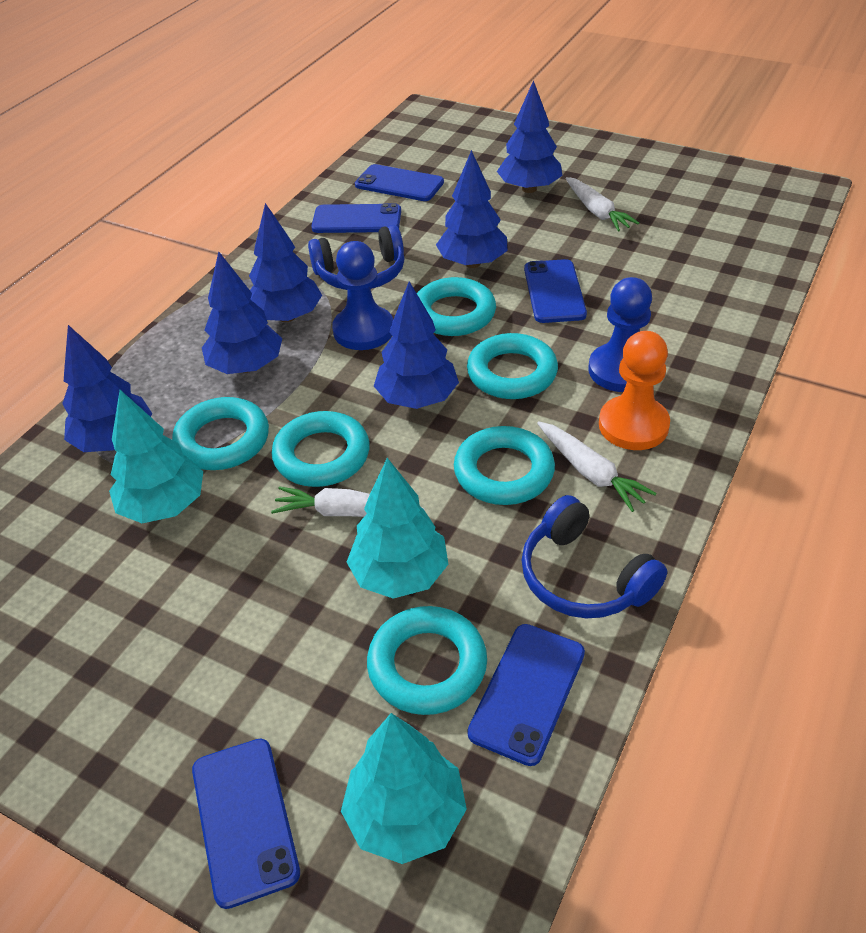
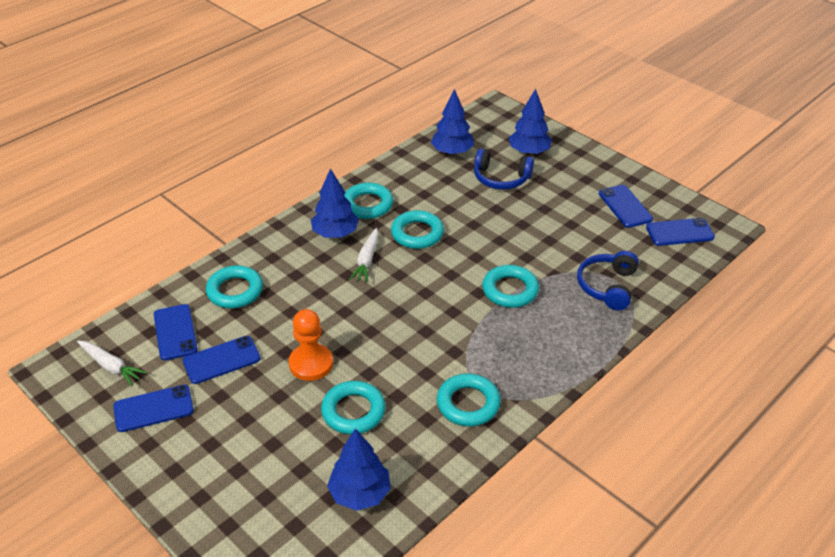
blue pawn: 2 -> 0
blue tree: 6 -> 4
turquoise tree: 3 -> 0
white carrot: 3 -> 2

